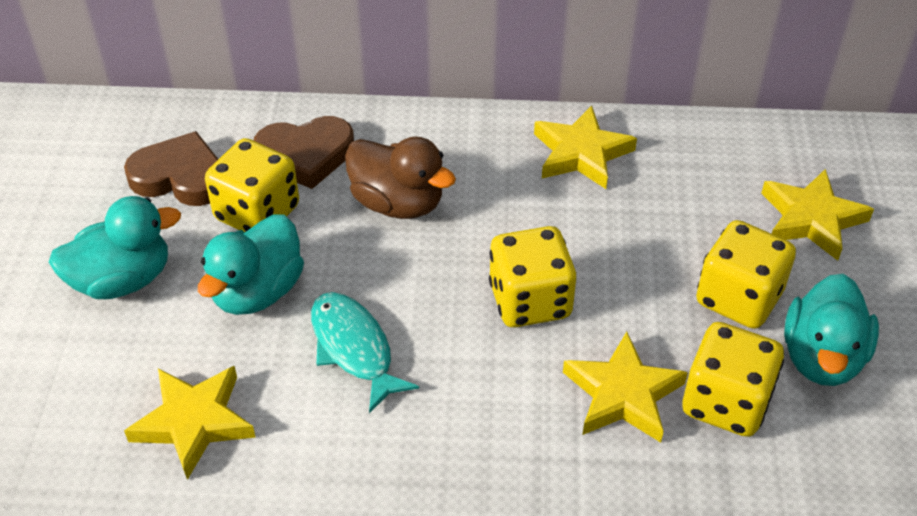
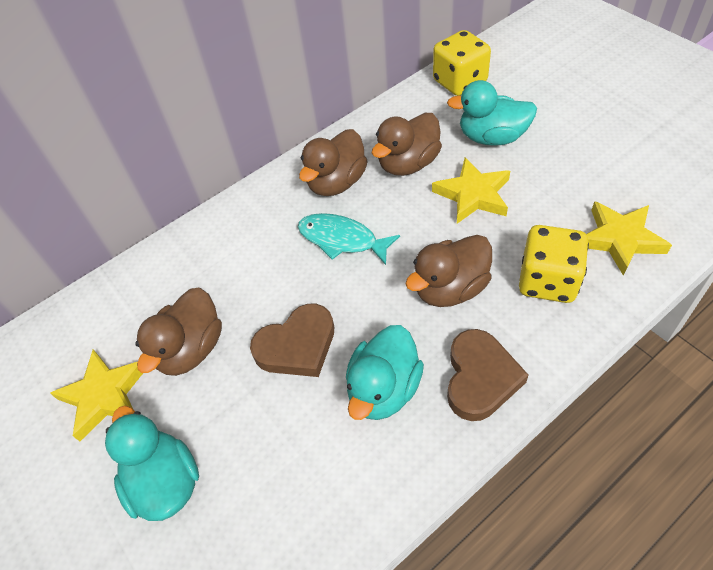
brown duck: 1 -> 4
yellow dice: 4 -> 2
yellow star: 4 -> 3

